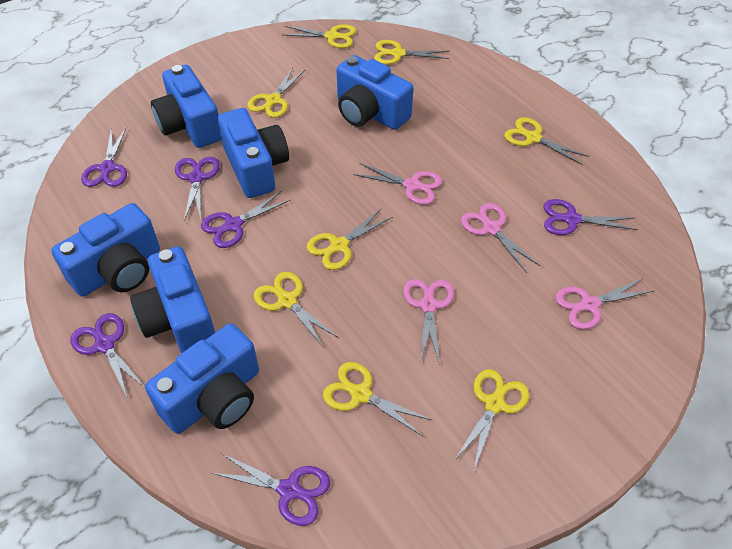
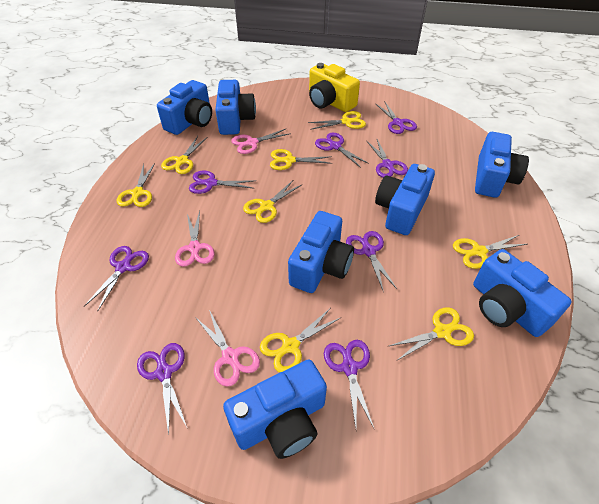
blue camera: 6 -> 7
pink scissors: 4 -> 3
purple scissors: 6 -> 8
yellow camera: 0 -> 1

